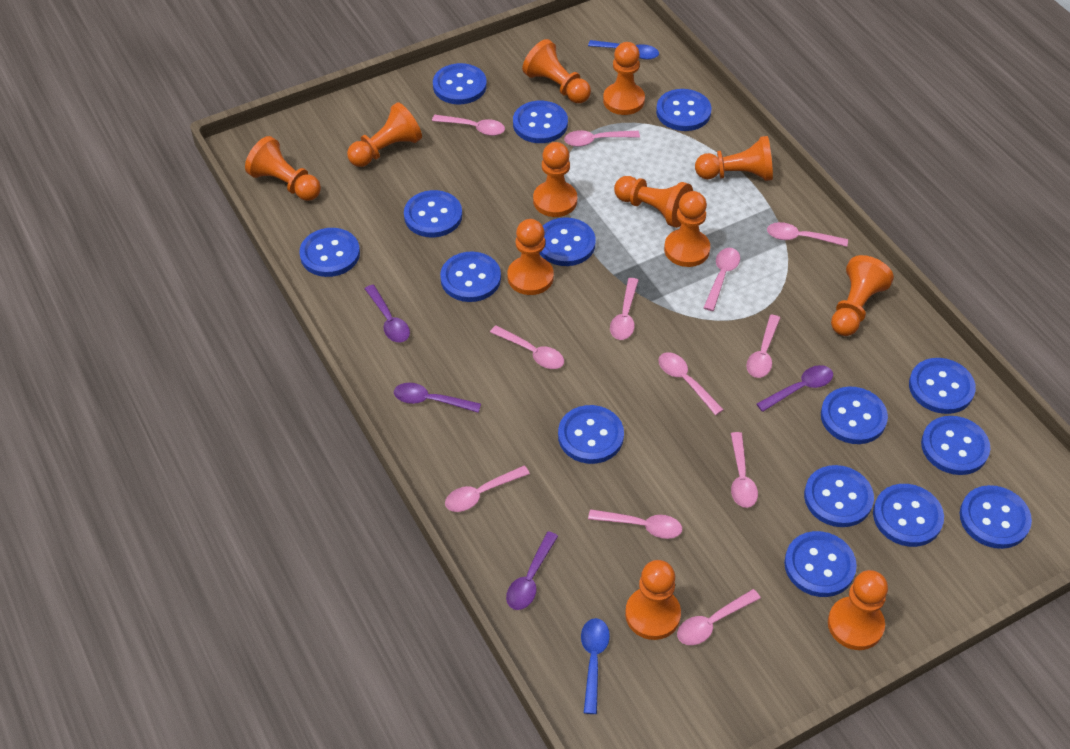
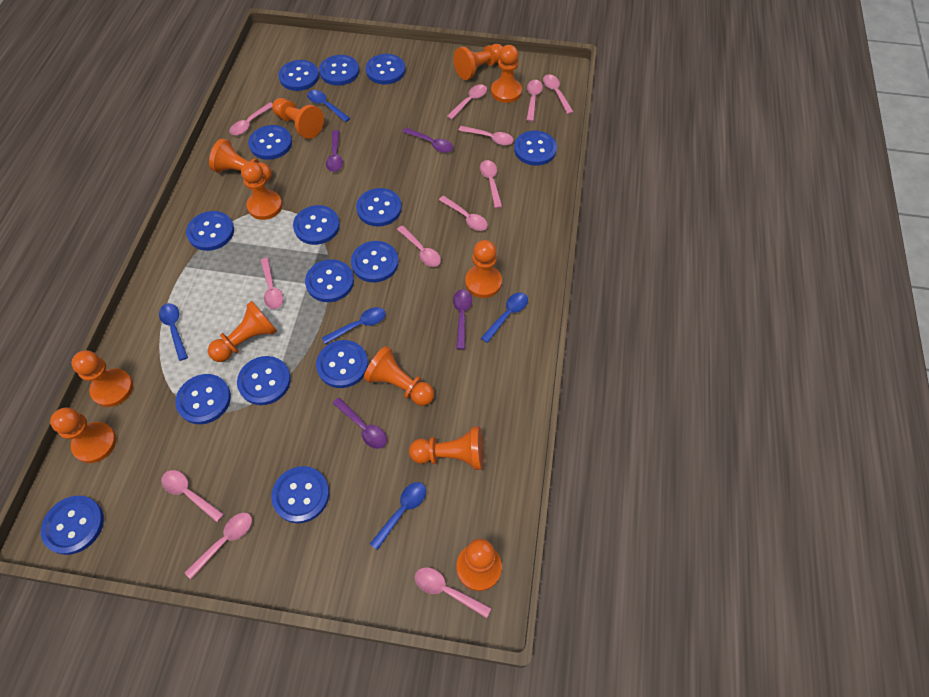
blue spoon: 2 -> 5

